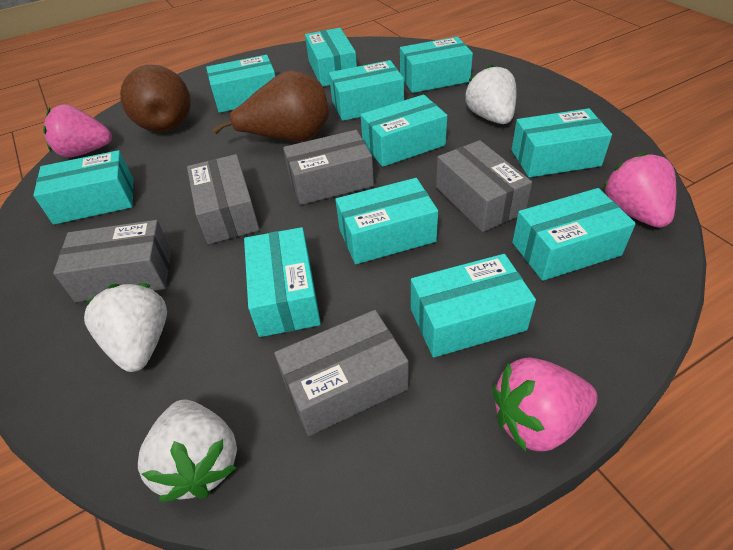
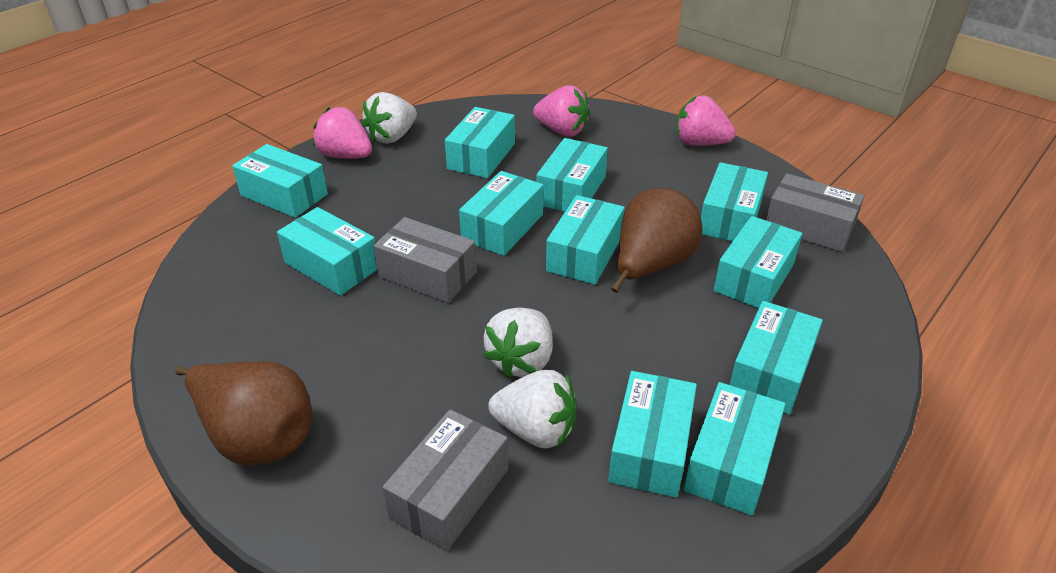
grey box: 5 -> 3

